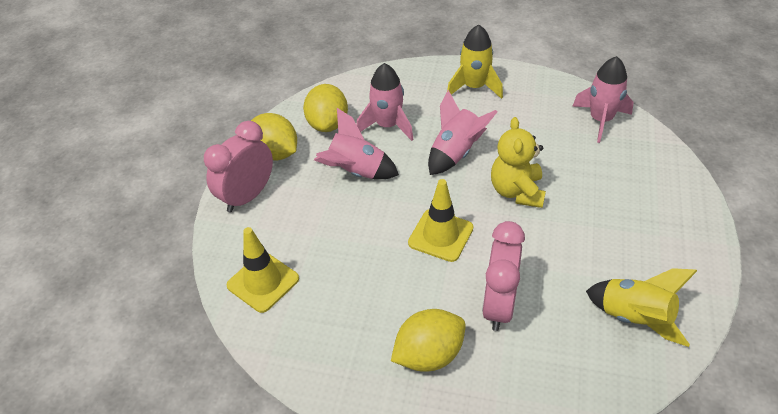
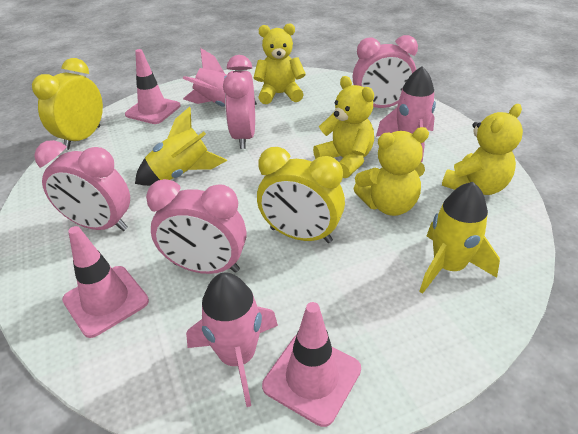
pink clock: 2 -> 4
pink rocket: 4 -> 3
pink traffic cone: 0 -> 3
yellow clock: 0 -> 2
yellow lemon: 3 -> 0
yellow teddy bear: 1 -> 4
yellow traffic cone: 2 -> 0

